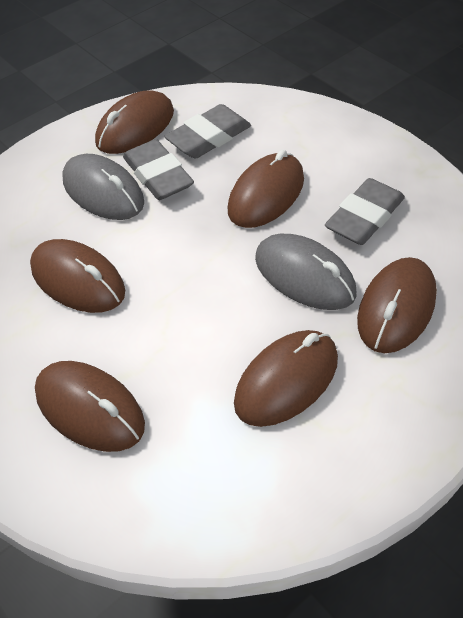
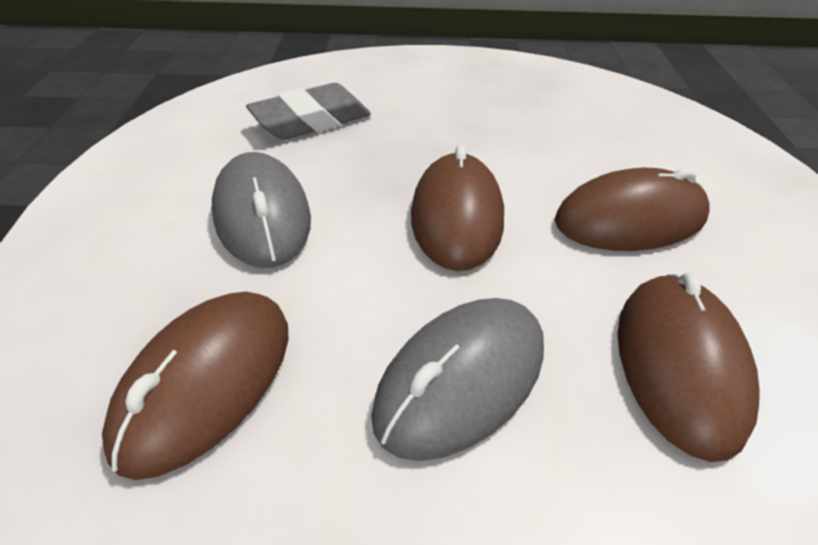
brown mouse: 6 -> 4
grey eraser: 3 -> 1

